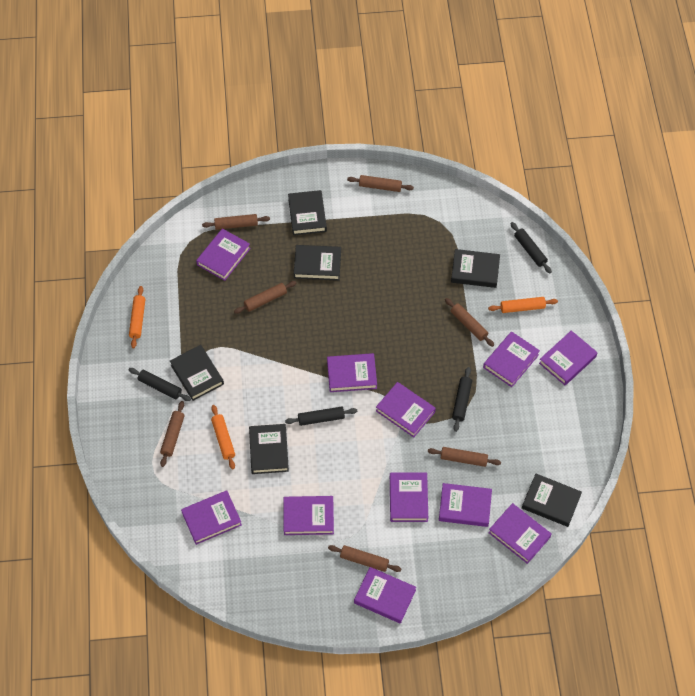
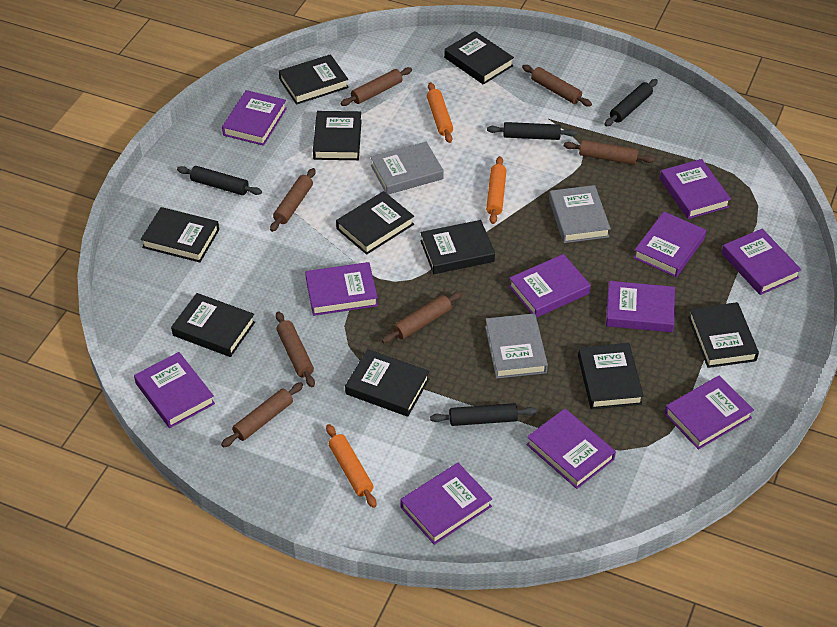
black book: 6 -> 10
grey book: 0 -> 3

